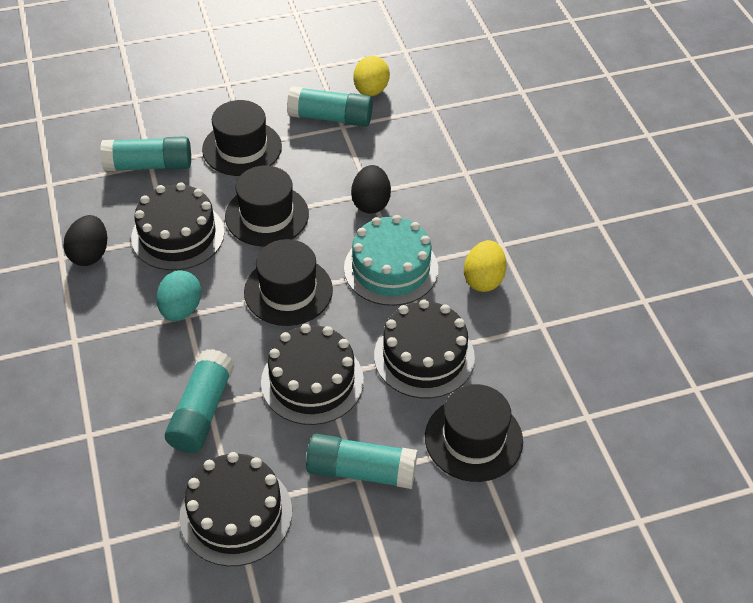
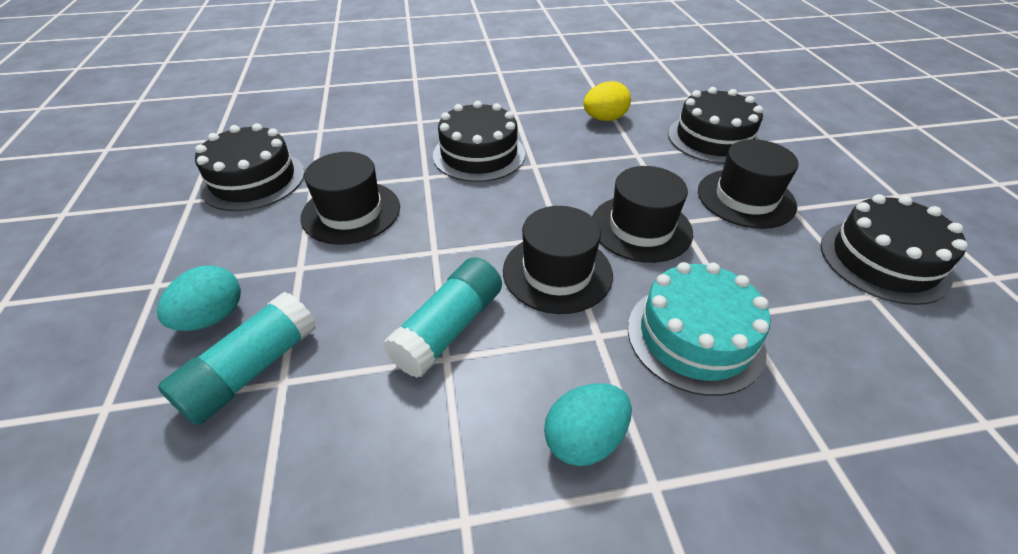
black egg: 2 -> 0
turquoise egg: 1 -> 2
turquoise glue stick: 4 -> 2
yellow egg: 2 -> 1

